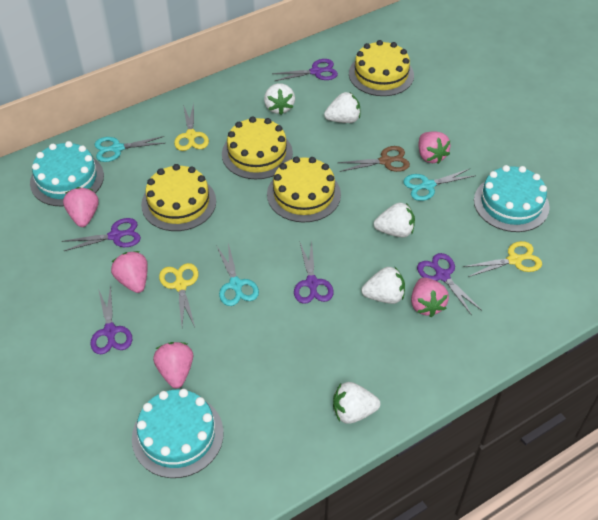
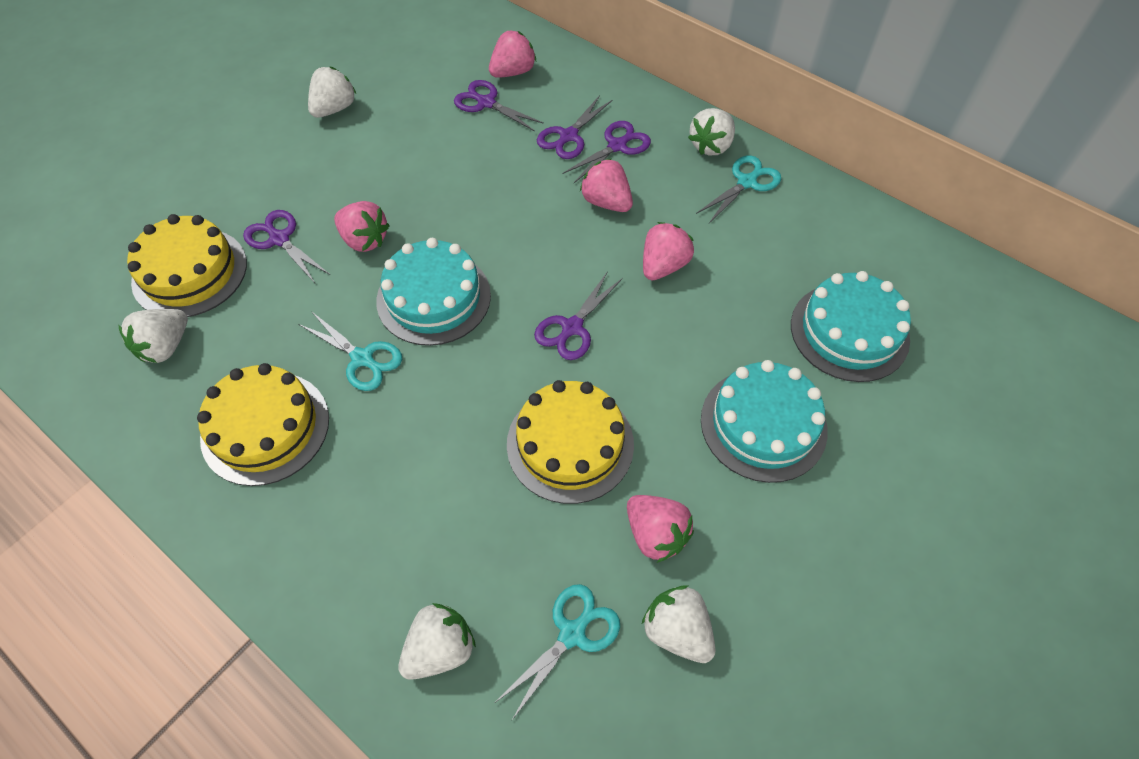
brown scissors: 1 -> 0
yellow cake: 4 -> 3
yellow scissors: 3 -> 0

